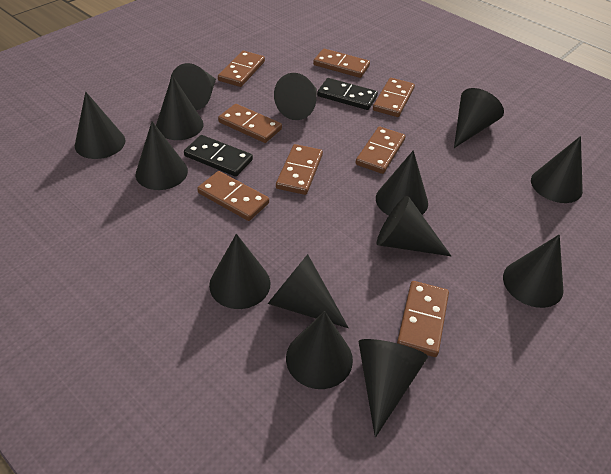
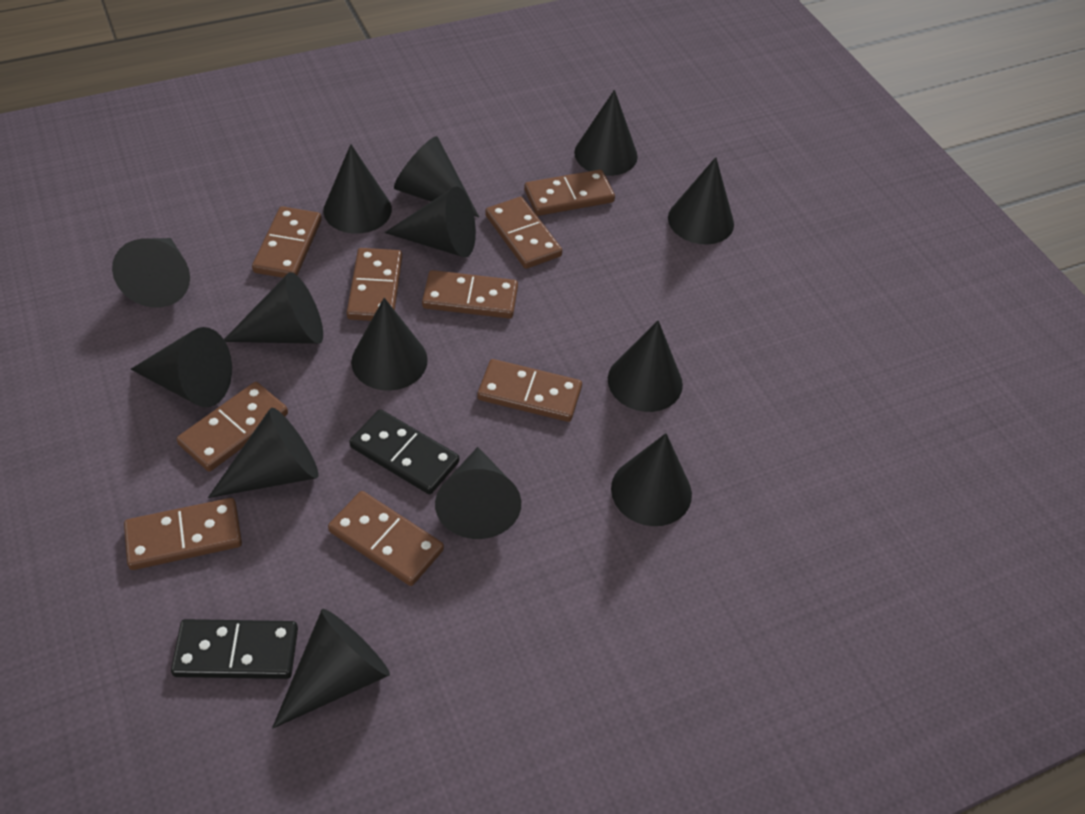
brown domino: 8 -> 9

